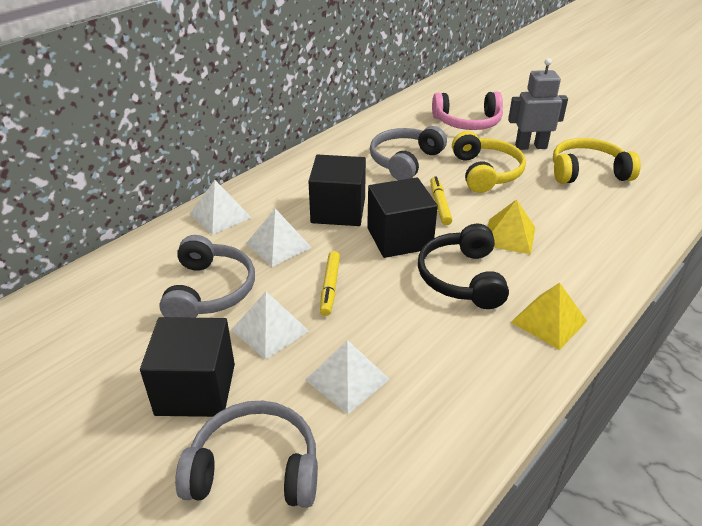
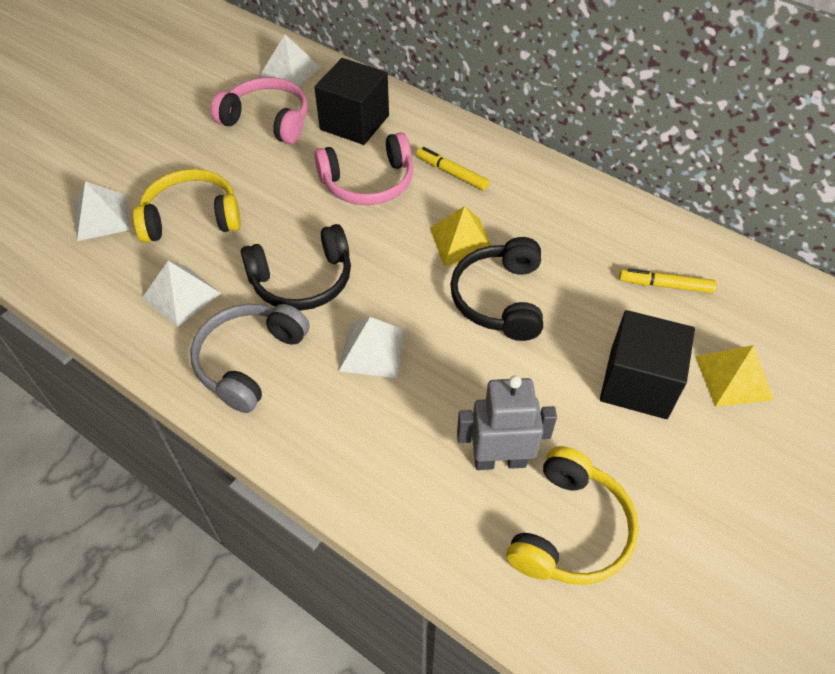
black cube: 3 -> 2
black headphones: 1 -> 2
grey headphones: 3 -> 1
pink headphones: 1 -> 2

